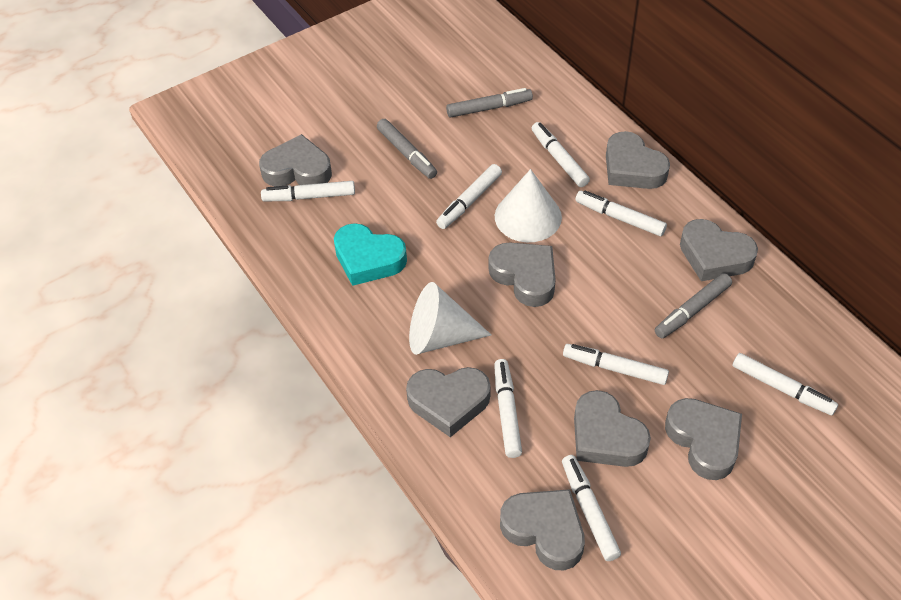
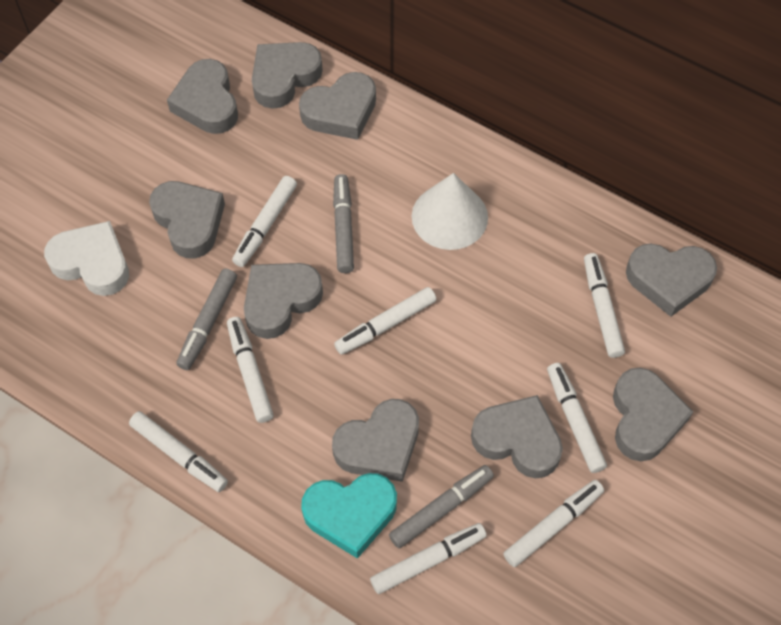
grey heart: 8 -> 9
white cone: 2 -> 1
white heart: 0 -> 1

